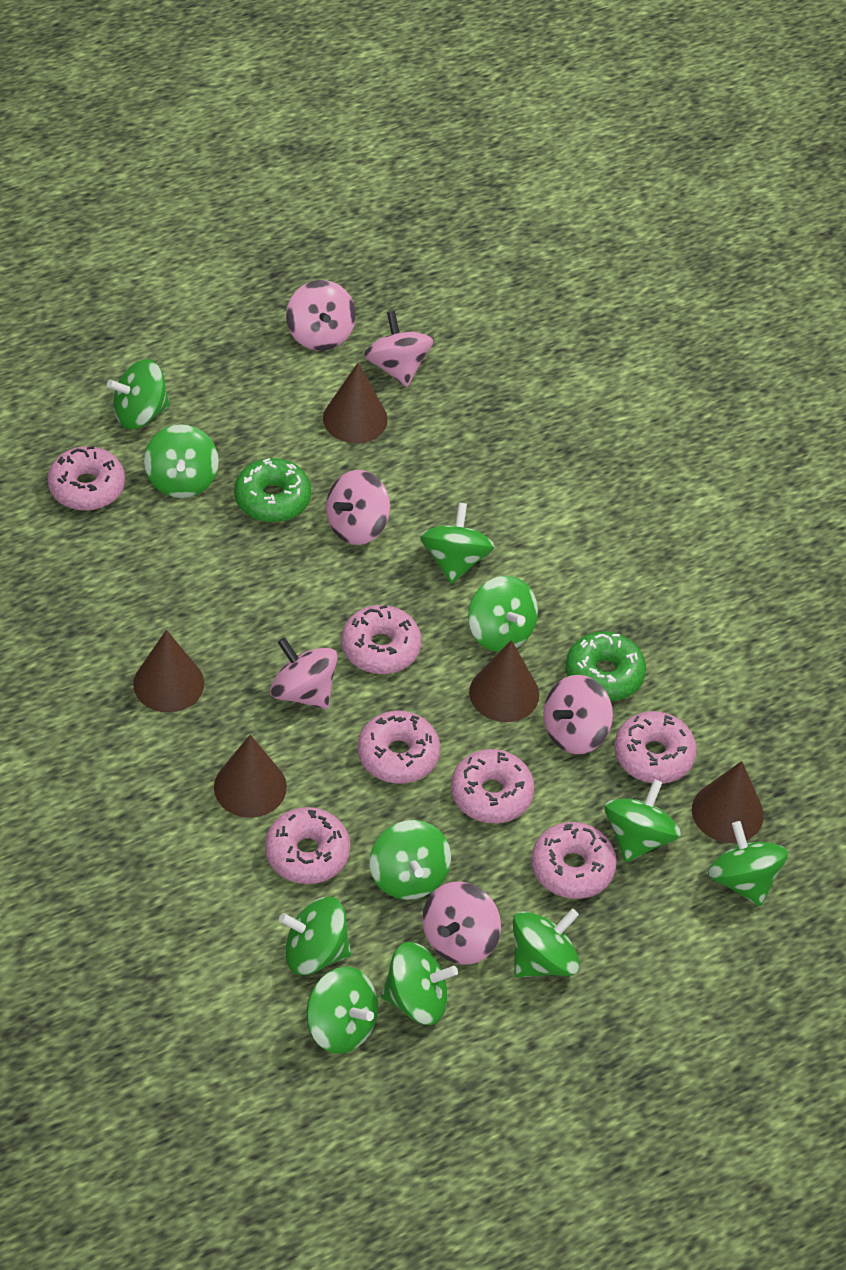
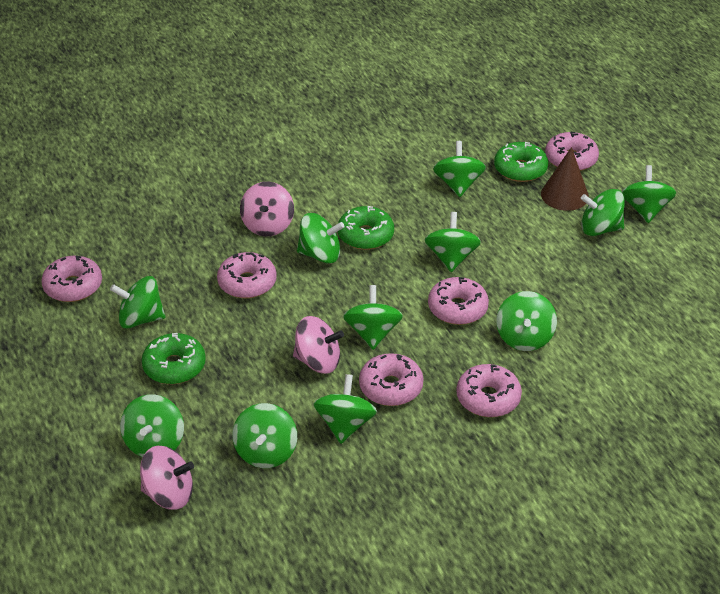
brown cone: 5 -> 1
green donut: 2 -> 3
pink donut: 7 -> 6
pink spinning top: 6 -> 3

